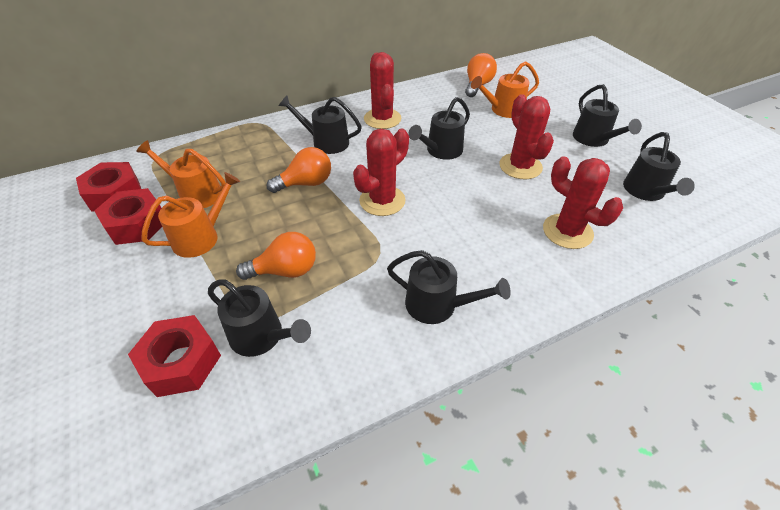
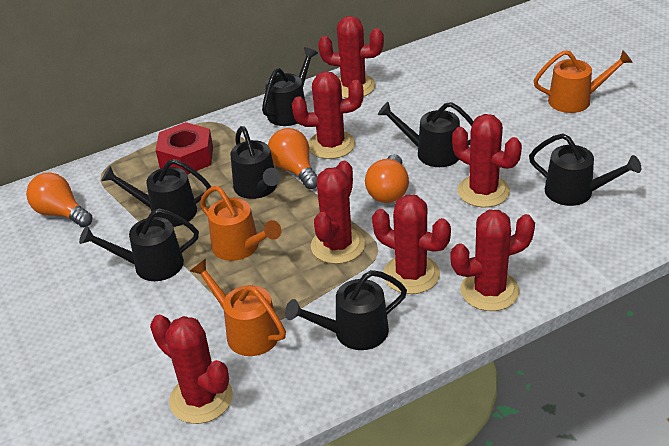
black watering can: 6 -> 7
red cactus: 4 -> 7
red nut: 3 -> 1

